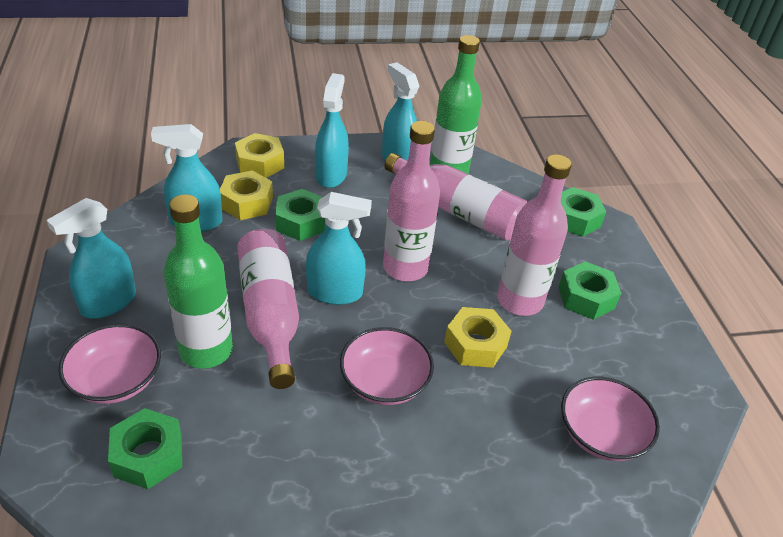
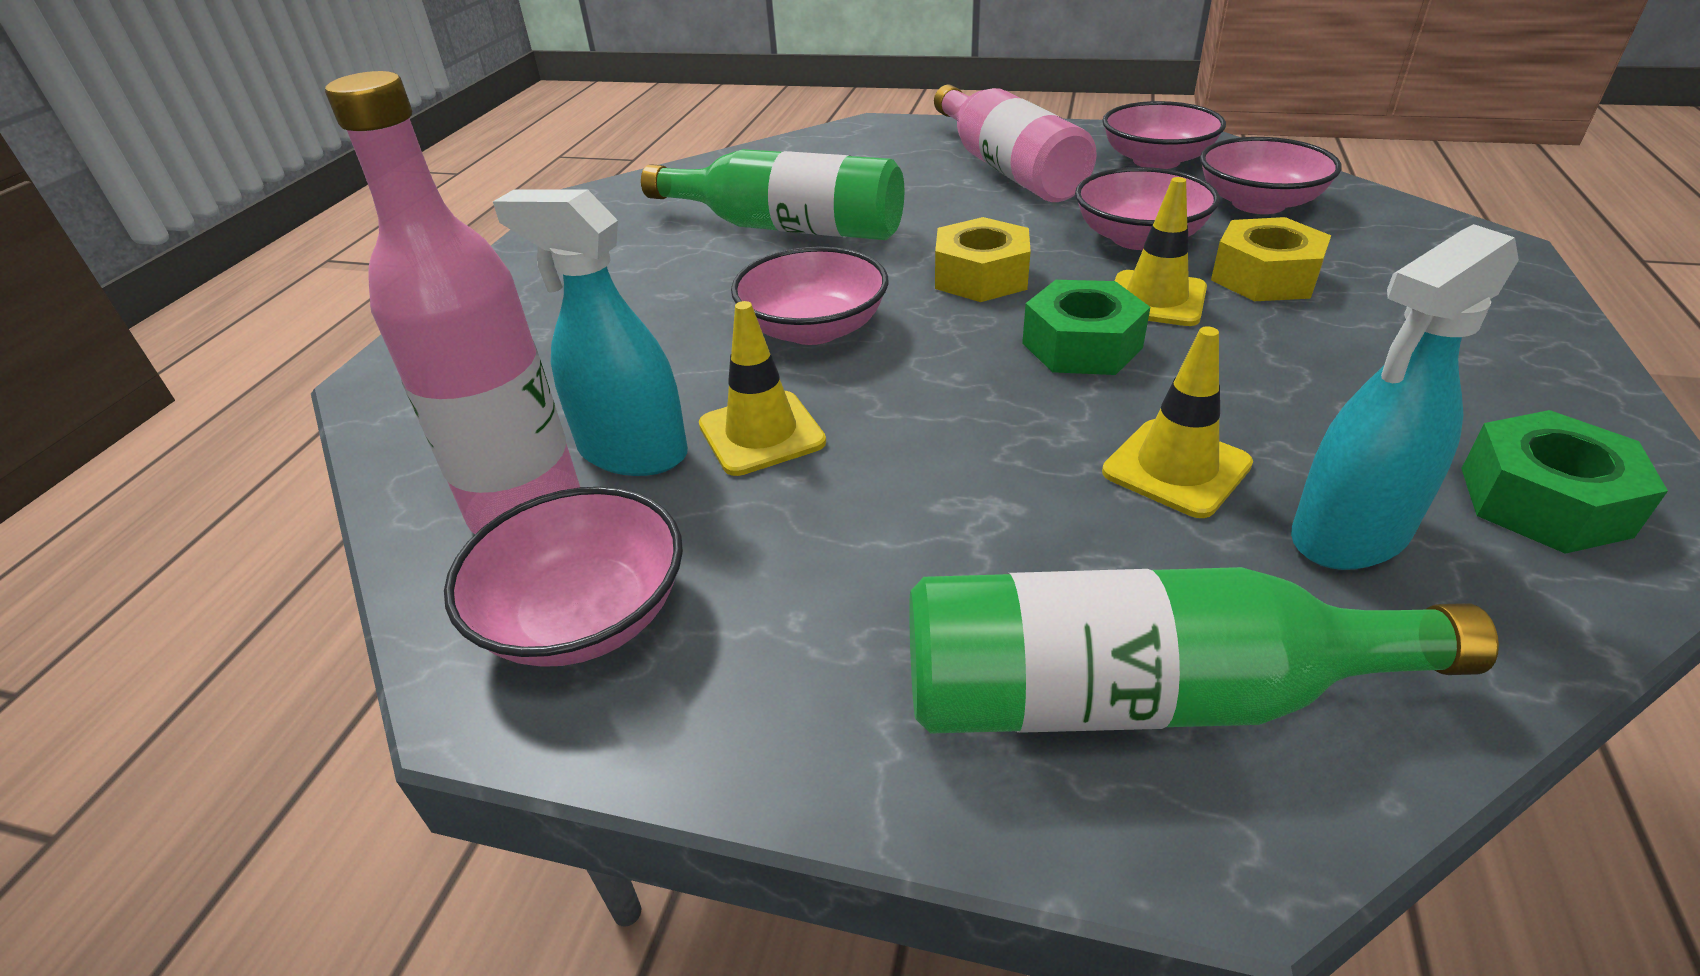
green nut: 4 -> 2
pink bottle: 4 -> 2
pink bowl: 3 -> 5
turquoise spray bottle: 5 -> 2
yellow nut: 3 -> 2
yellow traffic cone: 0 -> 3

